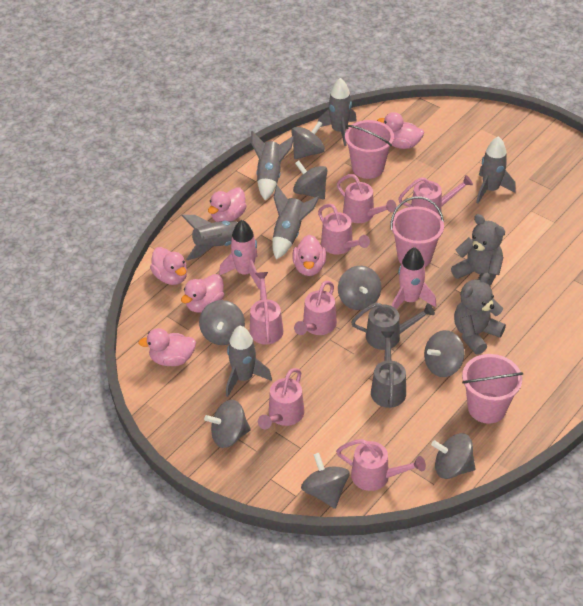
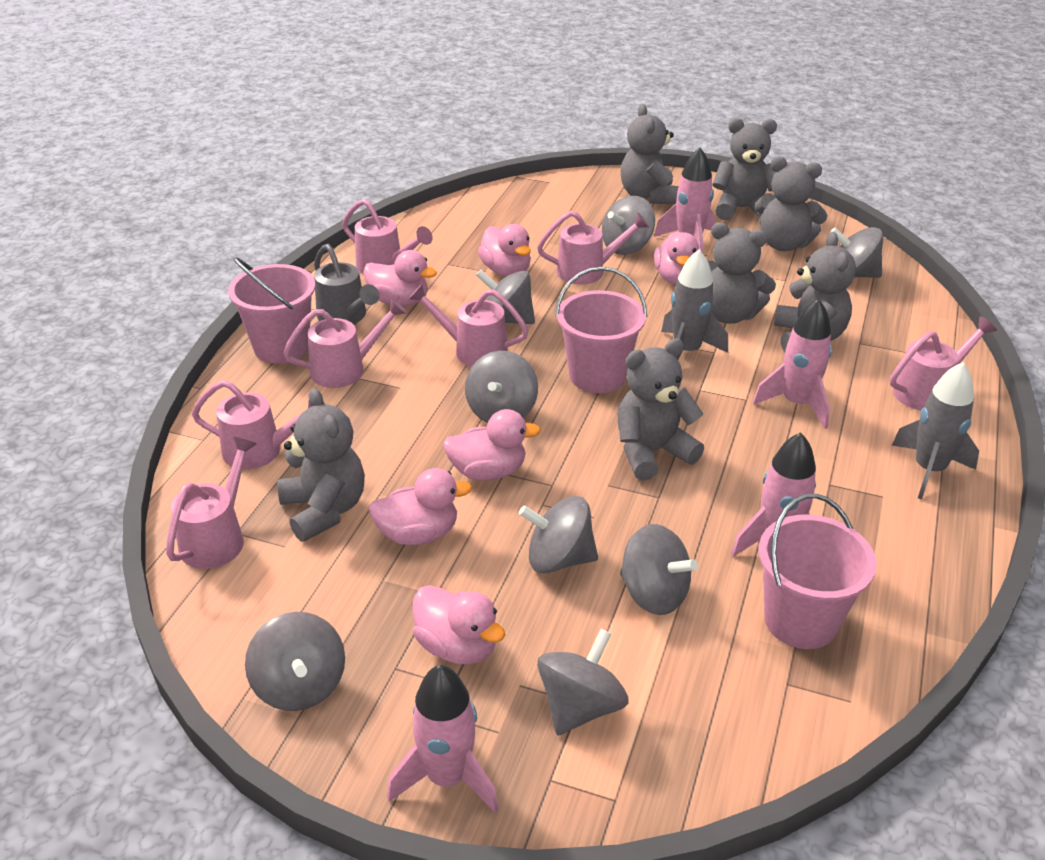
grey rocket: 6 -> 2
grey teddy bear: 2 -> 7
grey watering can: 2 -> 1
pink rocket: 2 -> 4

